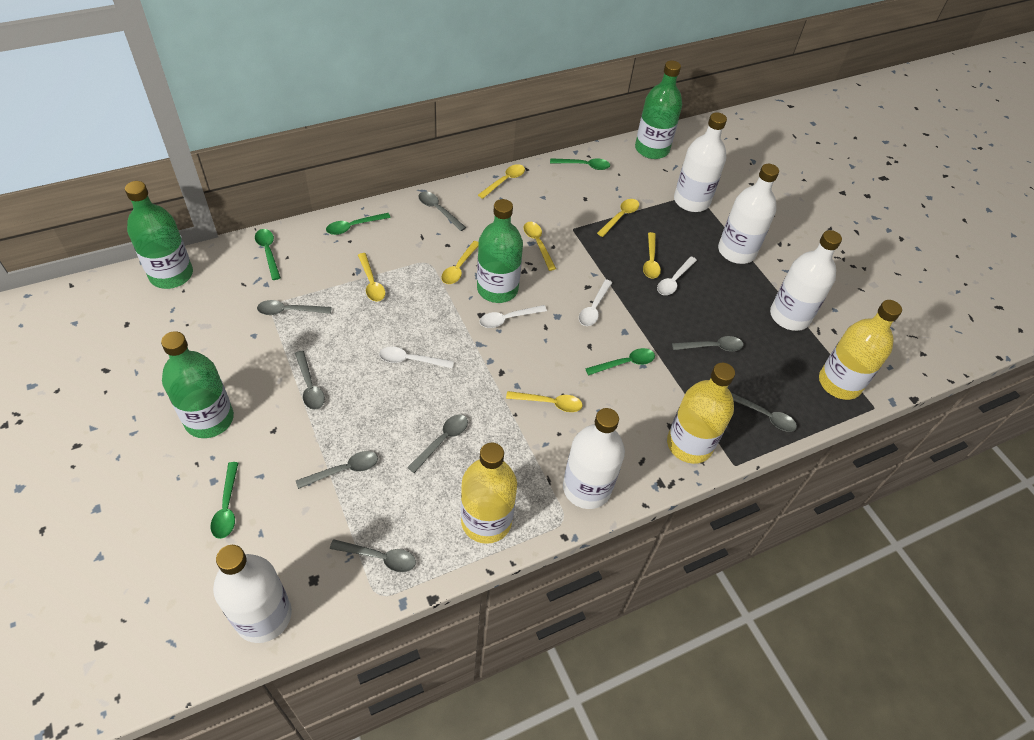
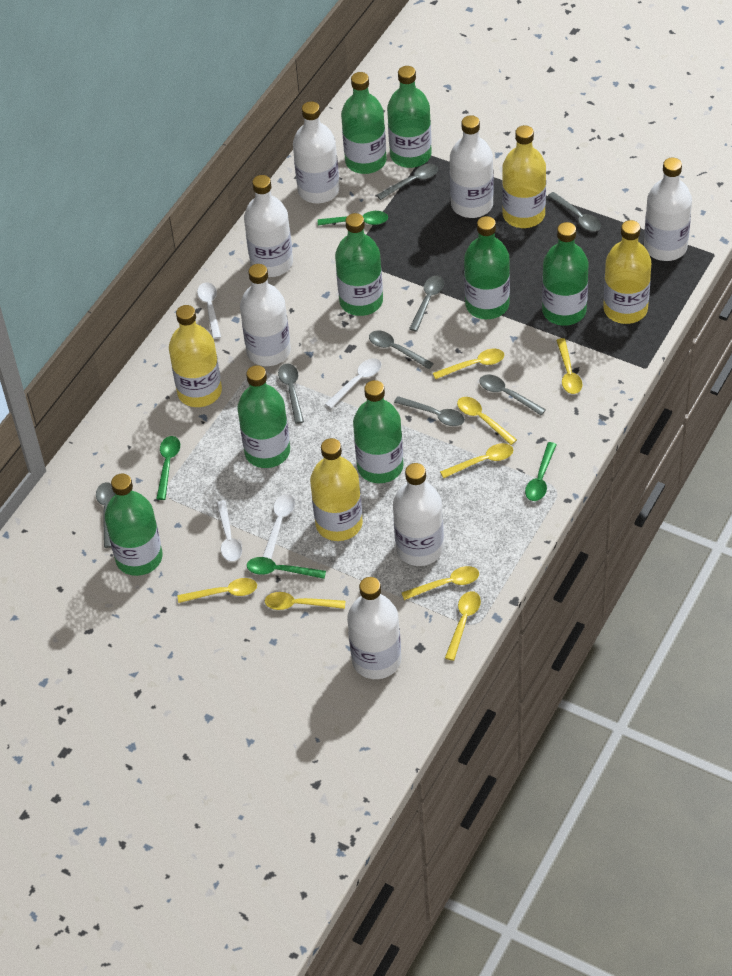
green bottle: 4 -> 8
green spoon: 5 -> 4
white bottle: 5 -> 7
yellow bottle: 3 -> 4
yellow spoon: 7 -> 8

